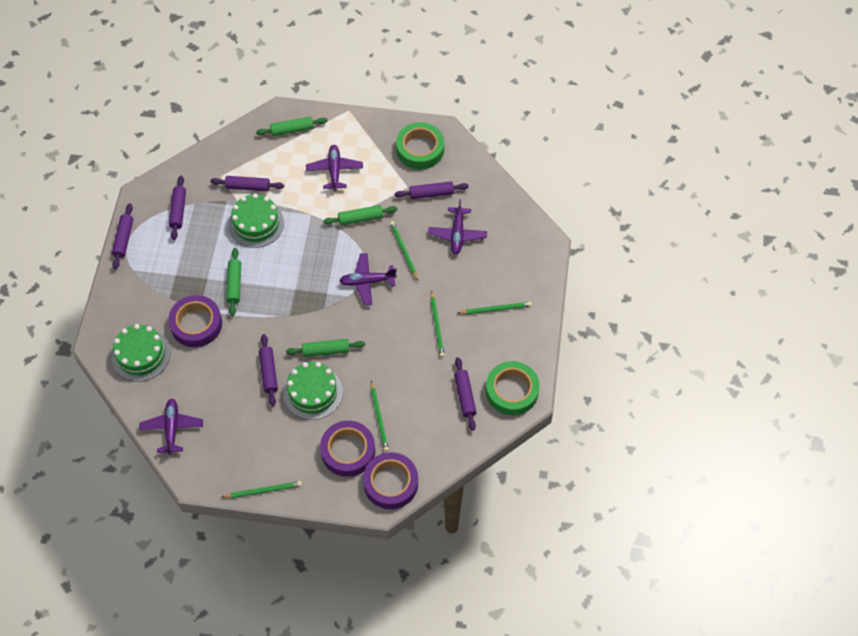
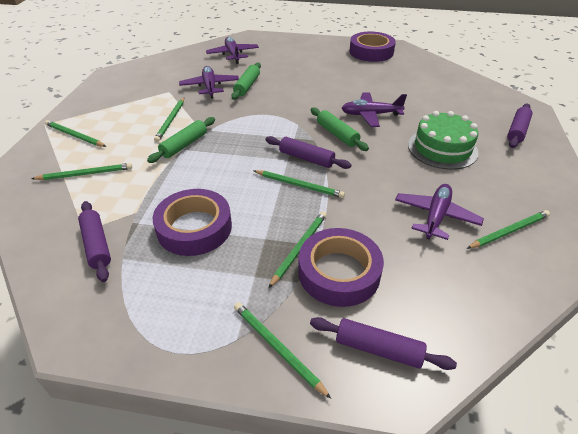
green cake: 3 -> 1
green pencil: 5 -> 7
green rolling pin: 4 -> 3
green tape: 2 -> 0
purple rolling pin: 6 -> 4

